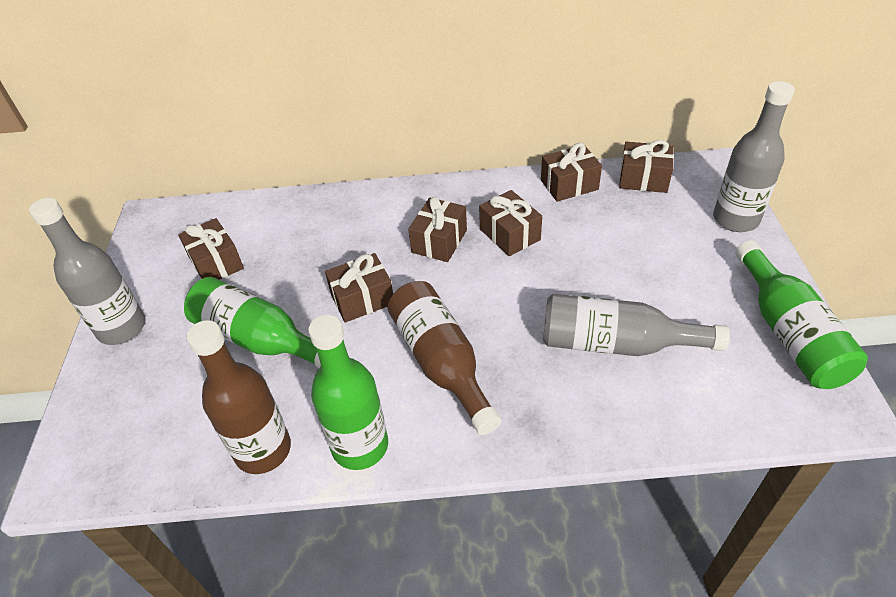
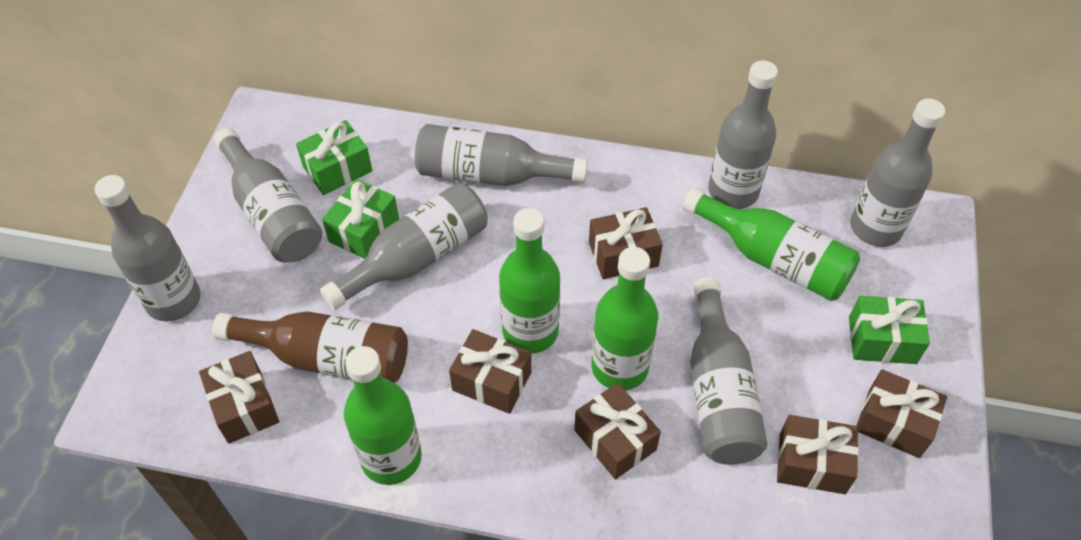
brown bottle: 2 -> 1
green bottle: 3 -> 4
green gift: 0 -> 3
grey bottle: 3 -> 7

